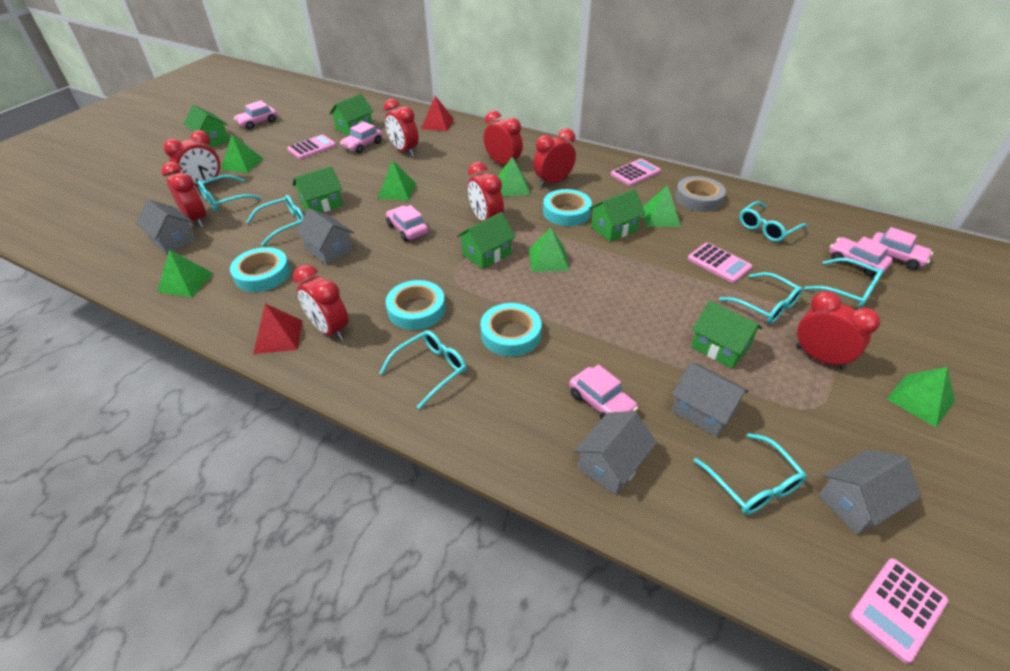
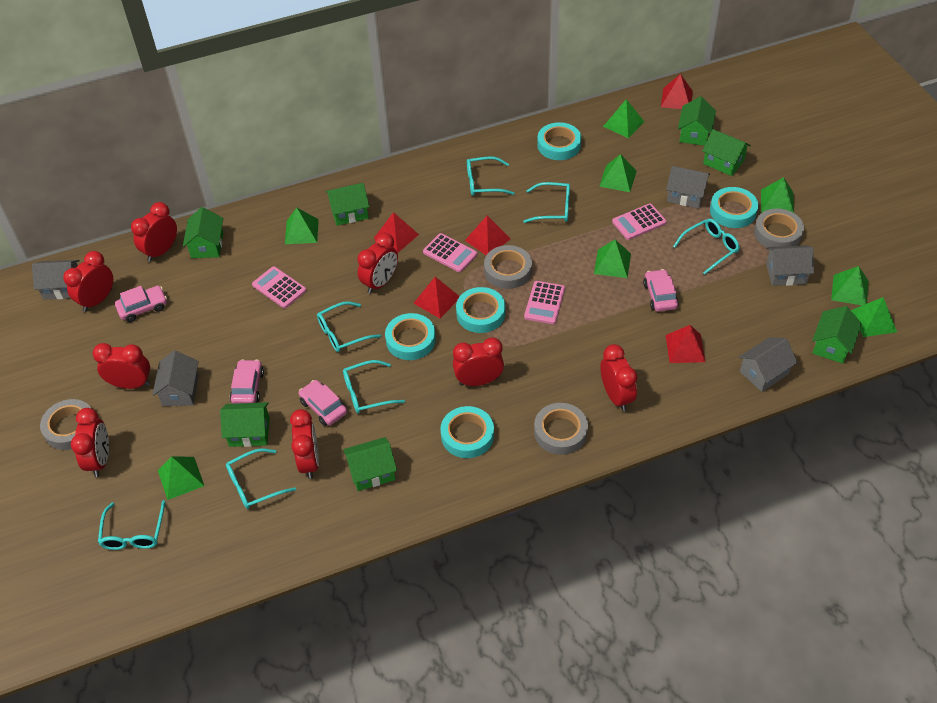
green house: 6 -> 7
green pyramid: 7 -> 8
grey tape: 1 -> 4
pink car: 6 -> 4
red pyramid: 2 -> 5
turquoise tape: 4 -> 5

